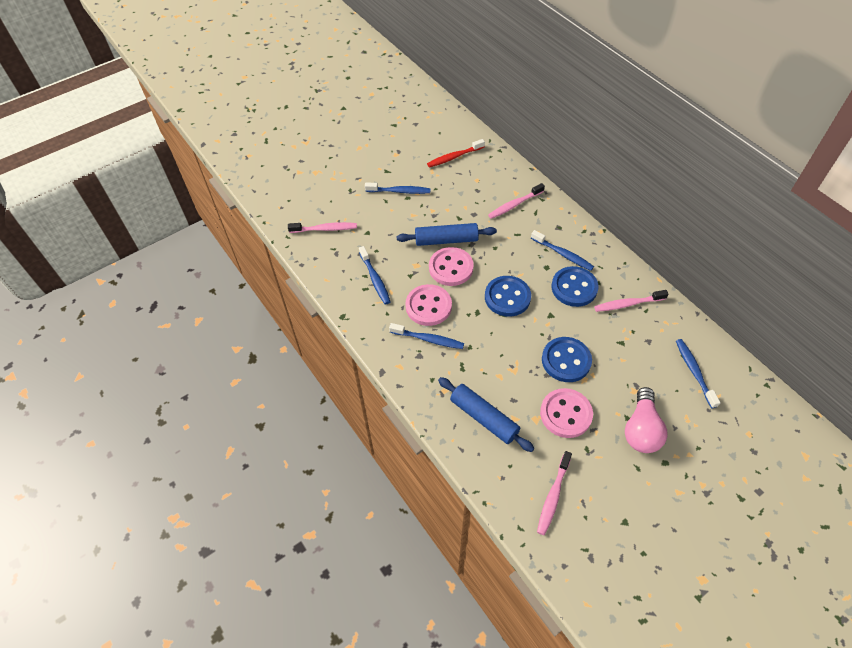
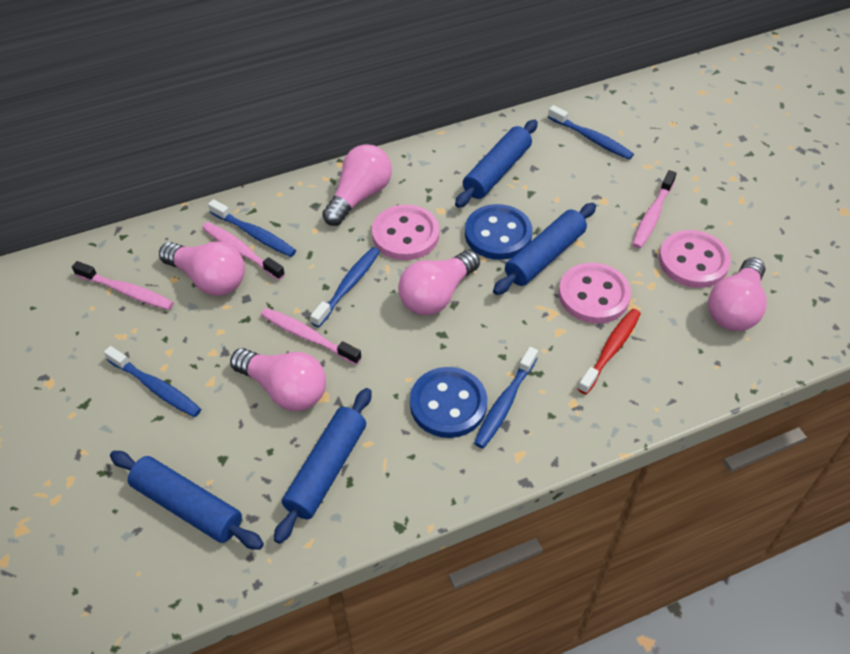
blue button: 3 -> 2
blue rolling pin: 2 -> 4
pink light bulb: 1 -> 5

